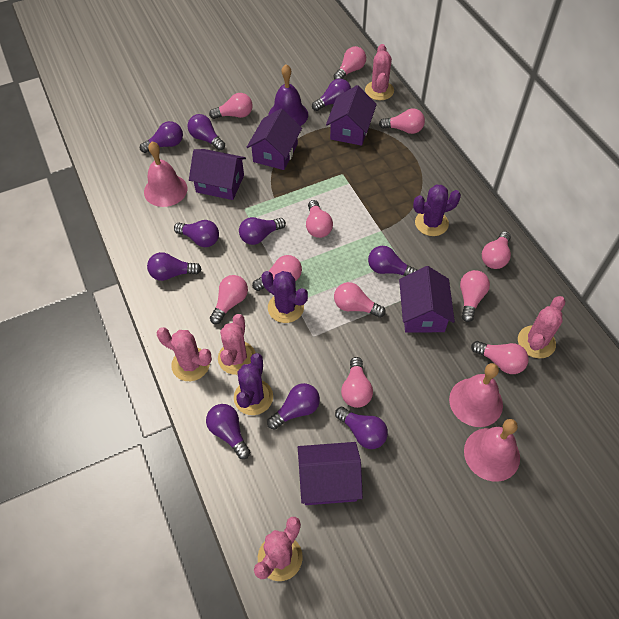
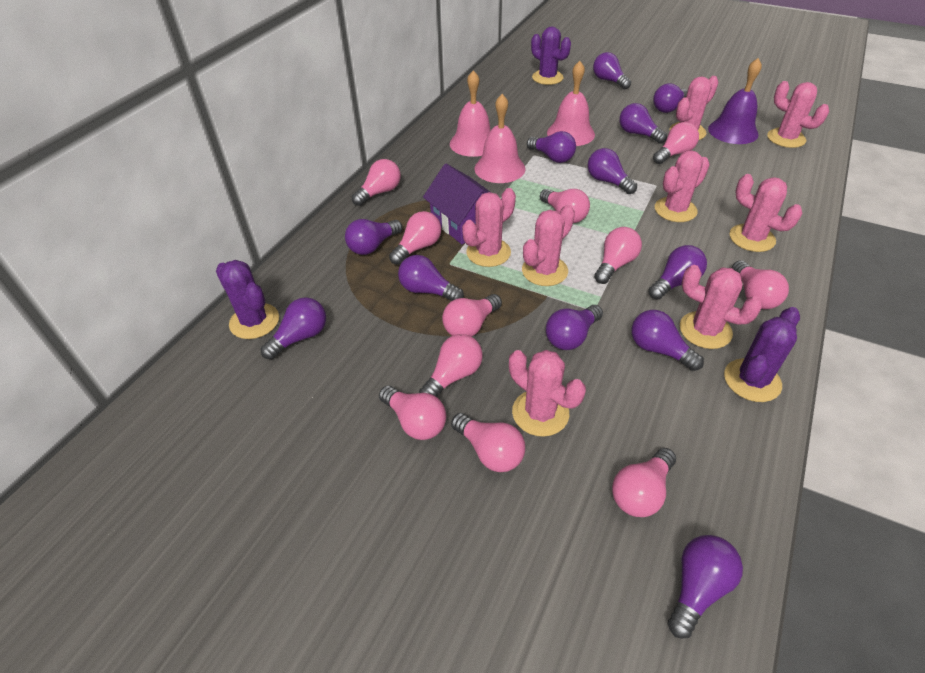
pink cactus: 5 -> 8
purple house: 5 -> 1
purple light bulb: 10 -> 12

